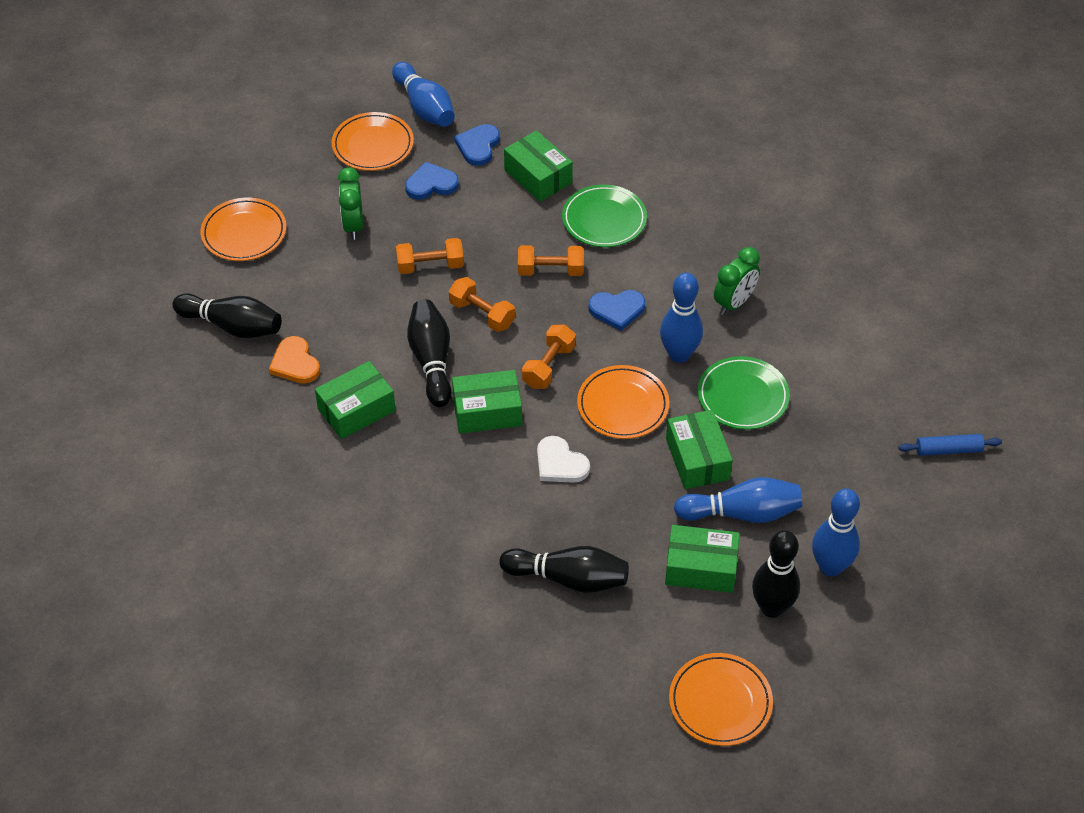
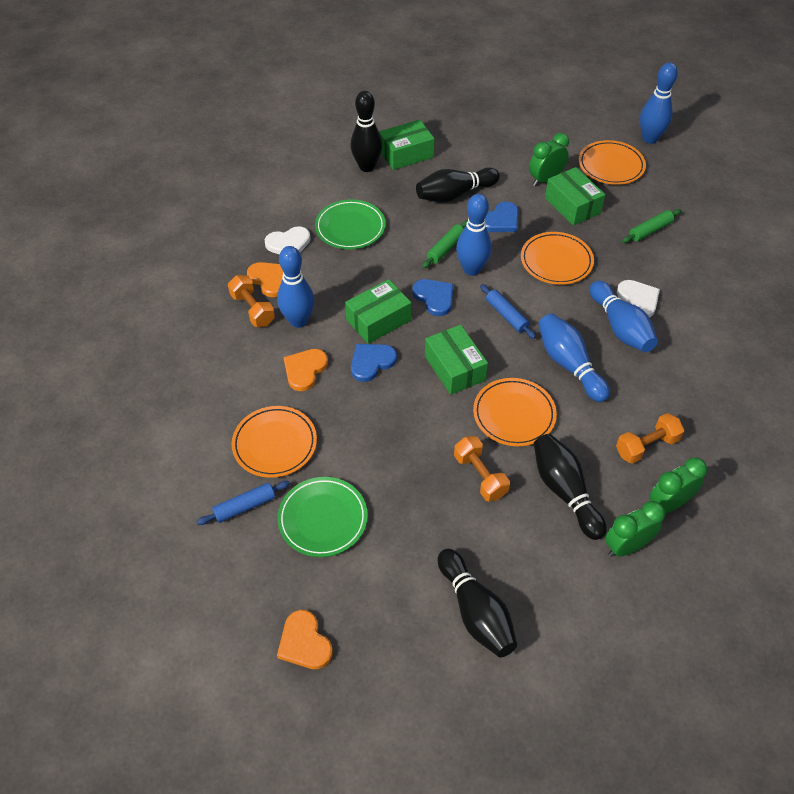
blue bowling pin: 4 -> 5
blue rolling pin: 1 -> 2
green box: 5 -> 4
green clock: 2 -> 3
green rolling pin: 0 -> 2
orange dumbbell: 4 -> 3
orange heart: 1 -> 3
white heart: 1 -> 2

